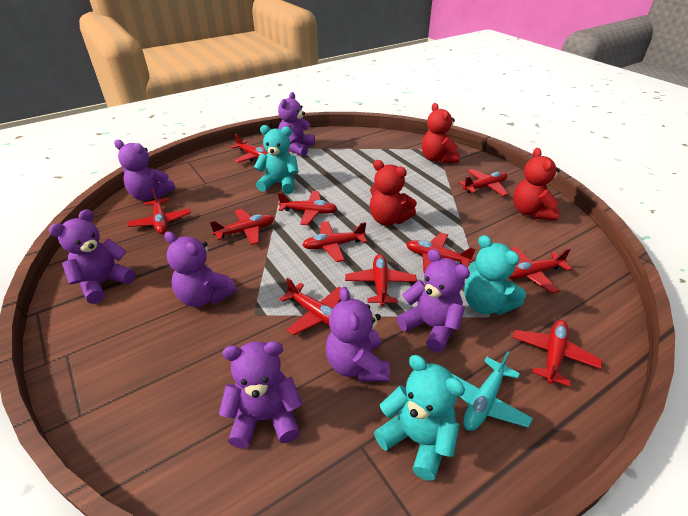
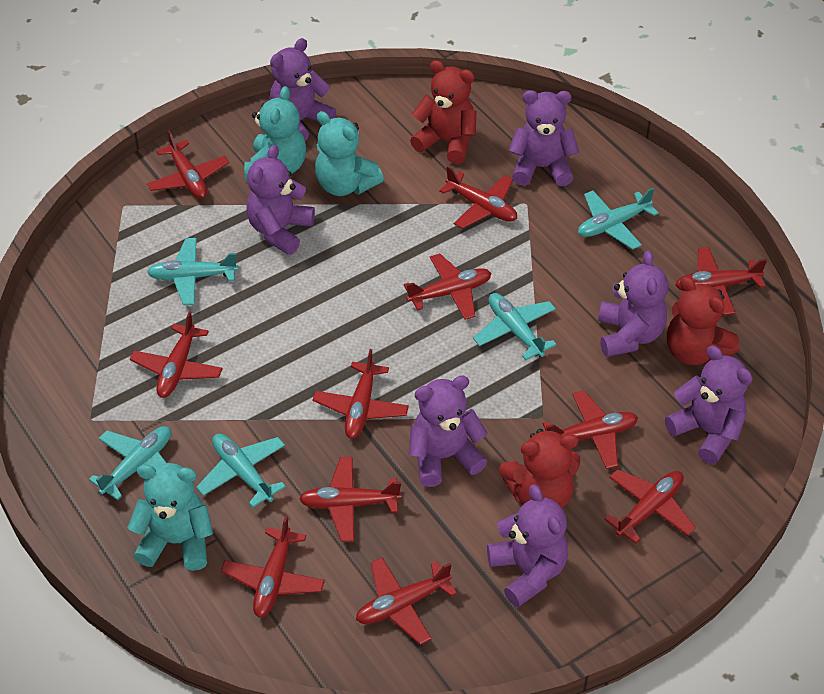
turquoise plane: 1 -> 5

